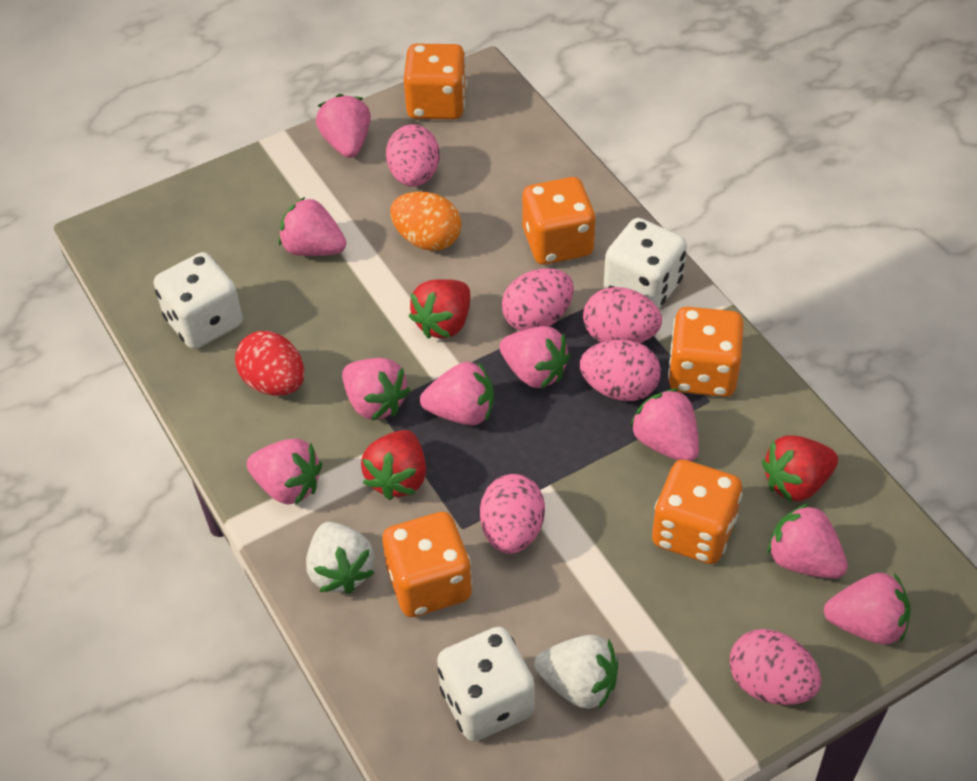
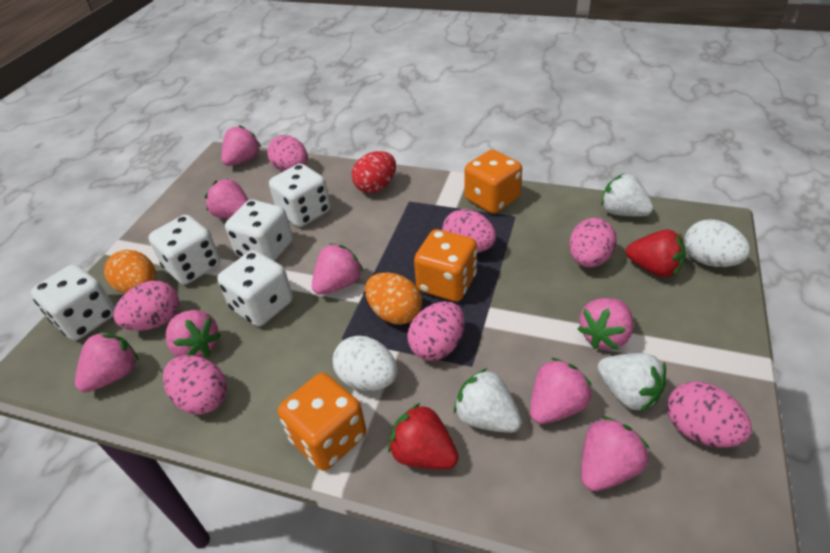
orange dice: 5 -> 3
orange egg: 1 -> 2
pink egg: 6 -> 7
pink strawberry: 9 -> 8
red strawberry: 3 -> 2
white dice: 3 -> 5
white egg: 0 -> 2
white strawberry: 2 -> 3

